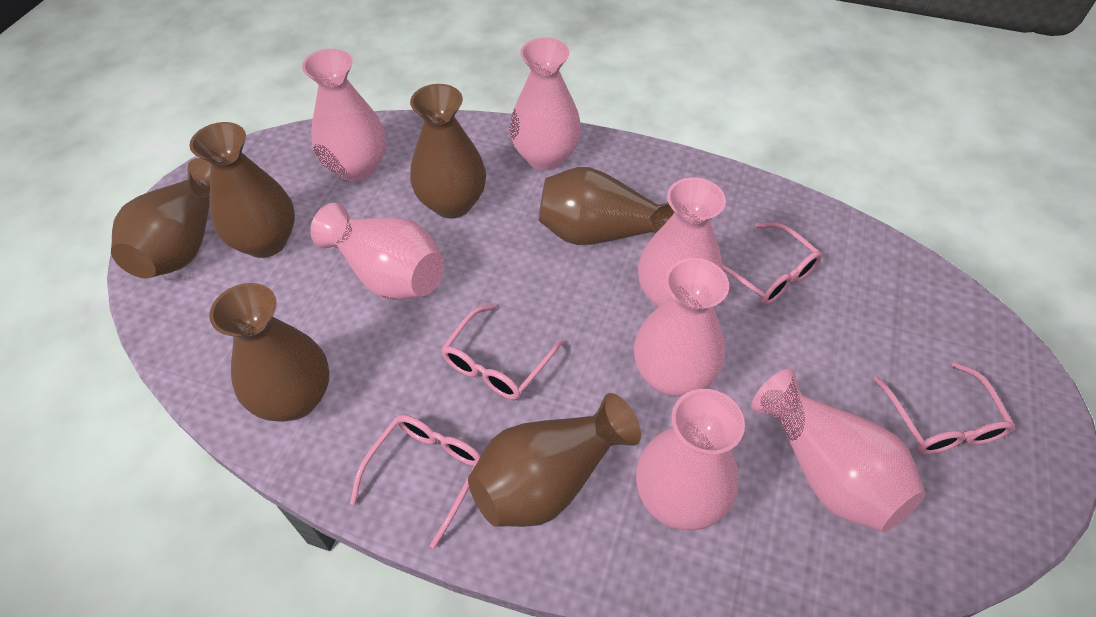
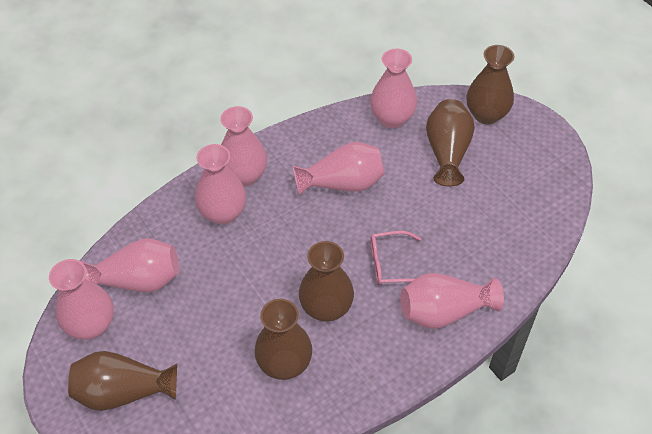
brown vase: 6 -> 5
pink glasses: 4 -> 1

